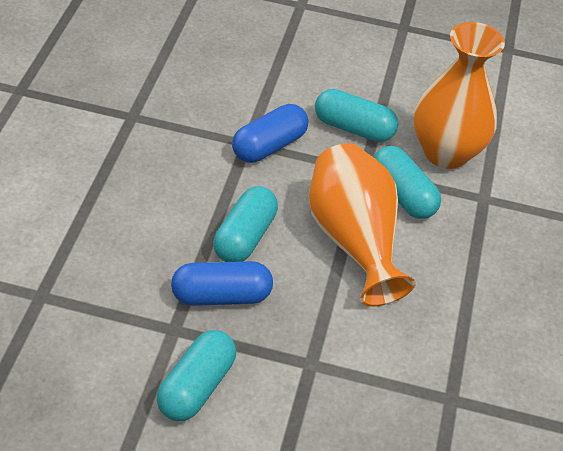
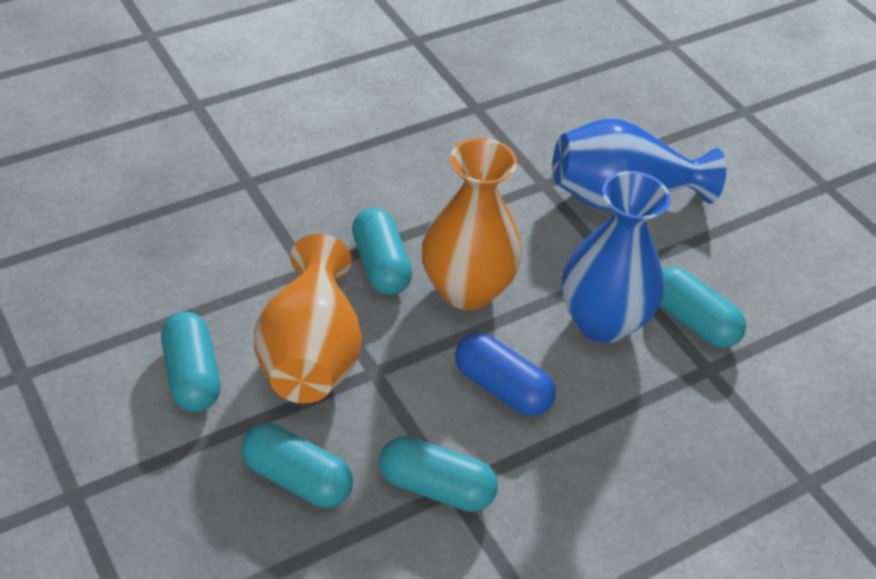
blue capsule: 2 -> 1
blue vase: 0 -> 2
turquoise capsule: 4 -> 5

